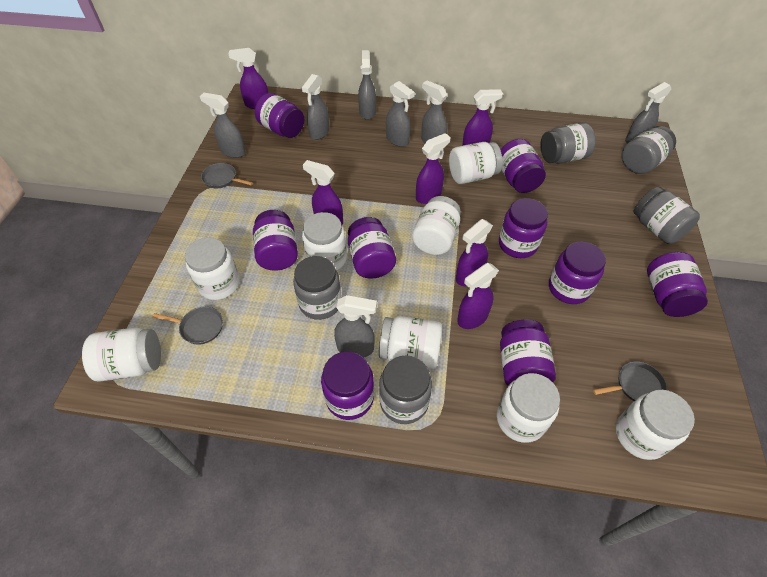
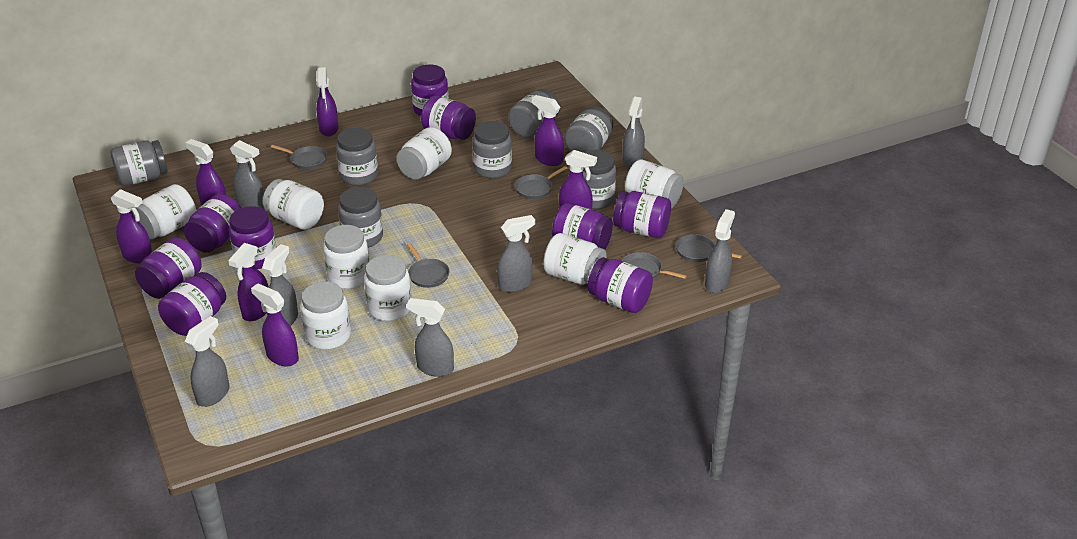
grey jar: 5 -> 7
grey pan: 3 -> 5
purple spray bottle: 6 -> 7

